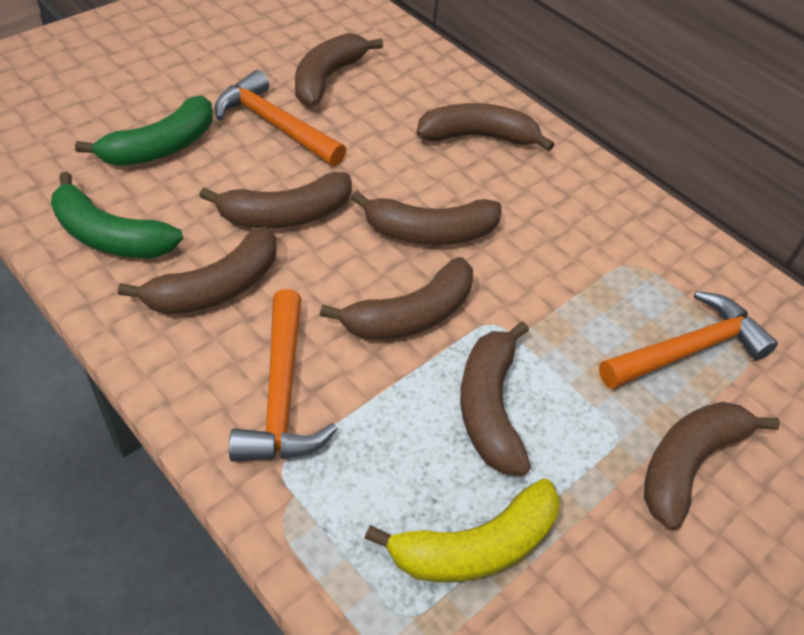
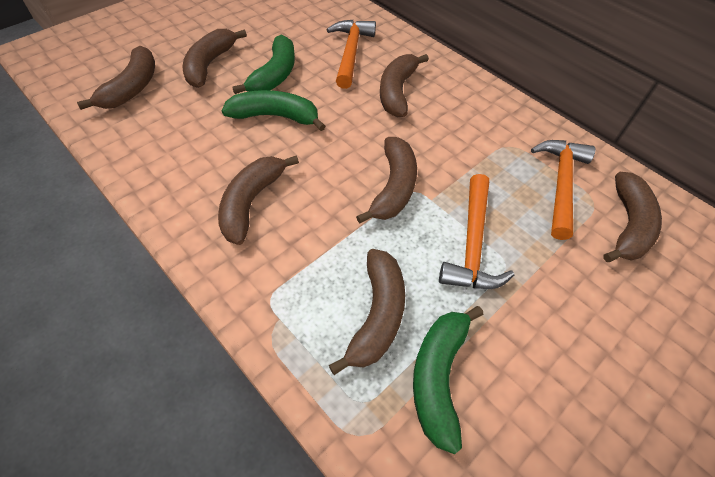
brown banana: 8 -> 7
green banana: 2 -> 3
yellow banana: 1 -> 0

